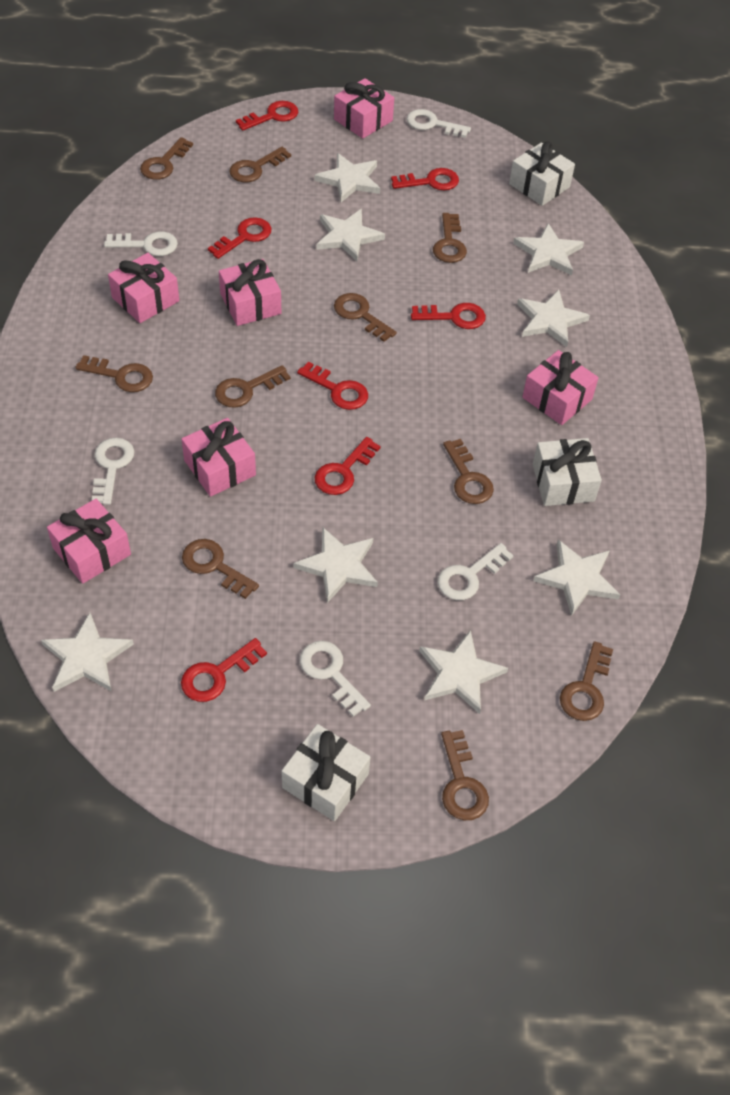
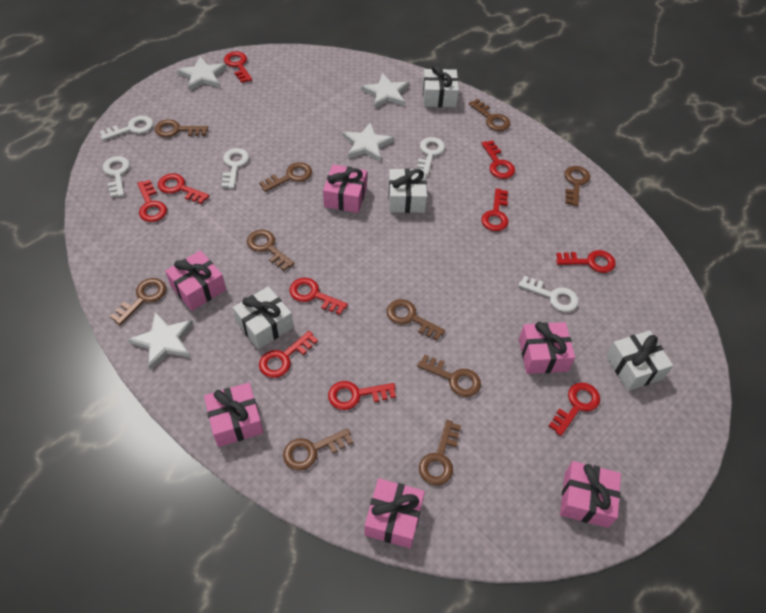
red key: 7 -> 10
white gift: 3 -> 4
white star: 8 -> 4

